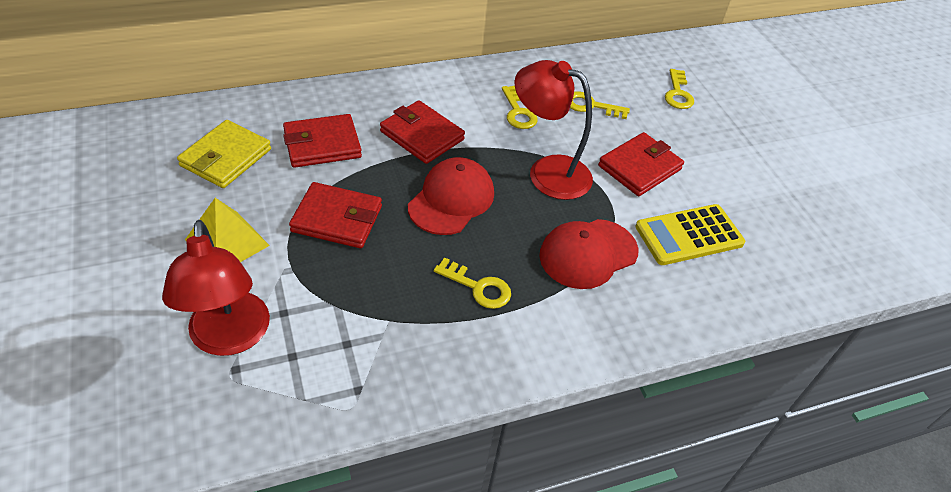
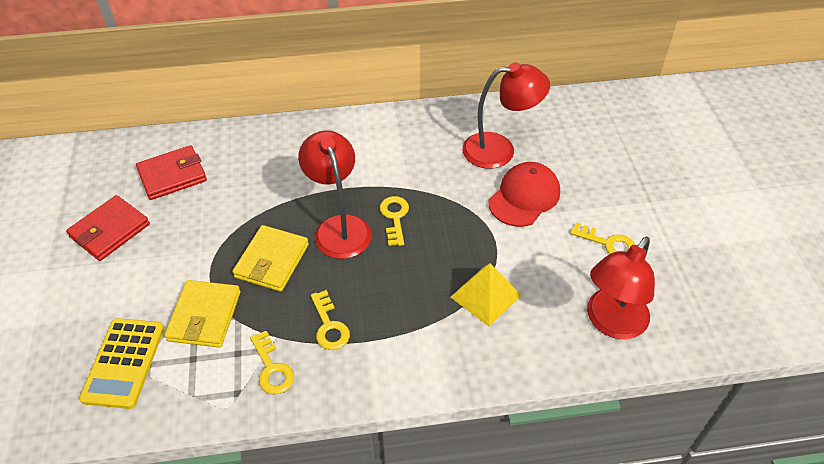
red cap: 2 -> 1
red lamp: 2 -> 3
red wallet: 4 -> 2
yellow wallet: 1 -> 2

